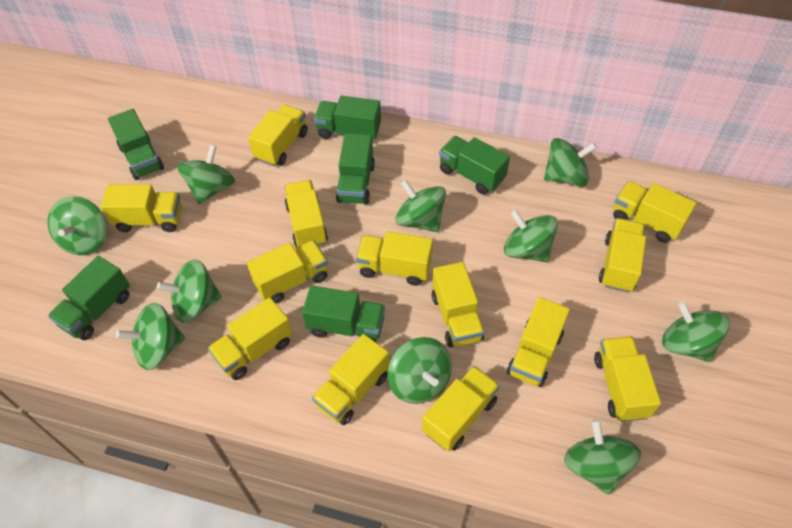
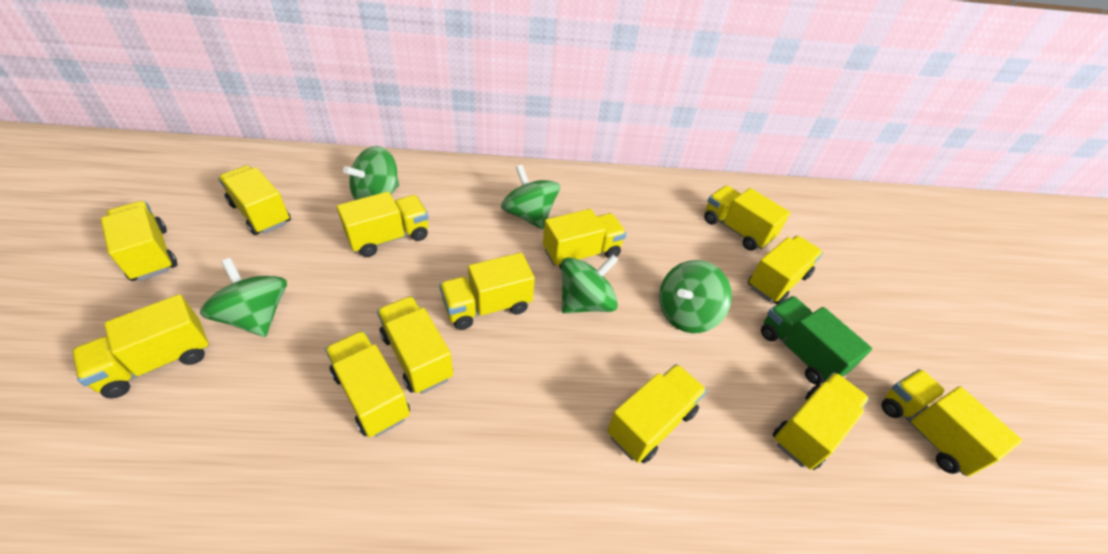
green spinning top: 10 -> 5
green truck: 6 -> 1

